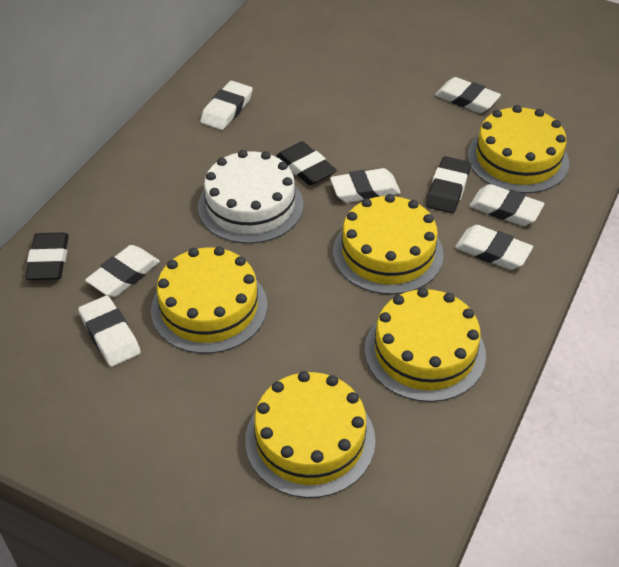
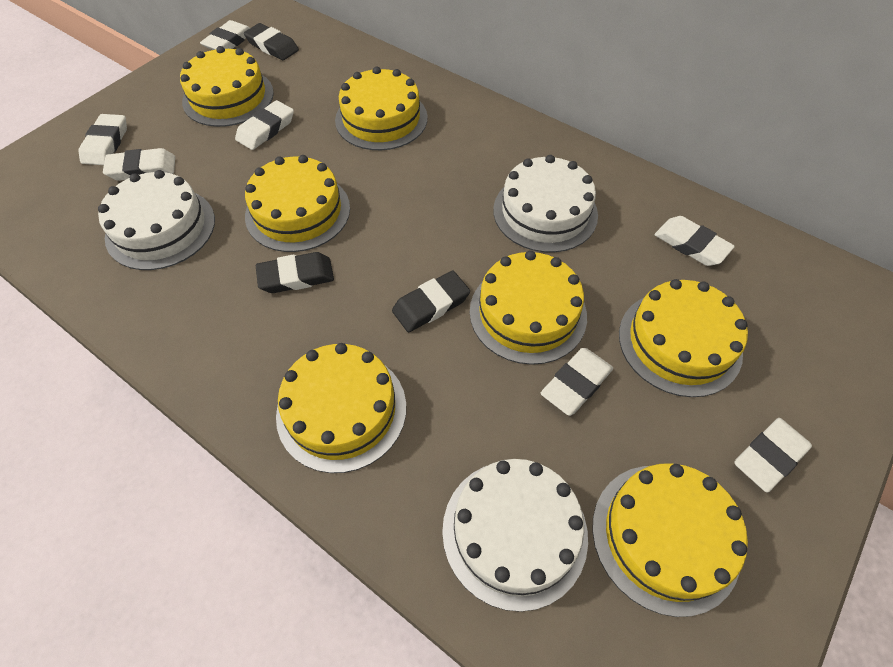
white cake: 1 -> 3
yellow cake: 5 -> 7

